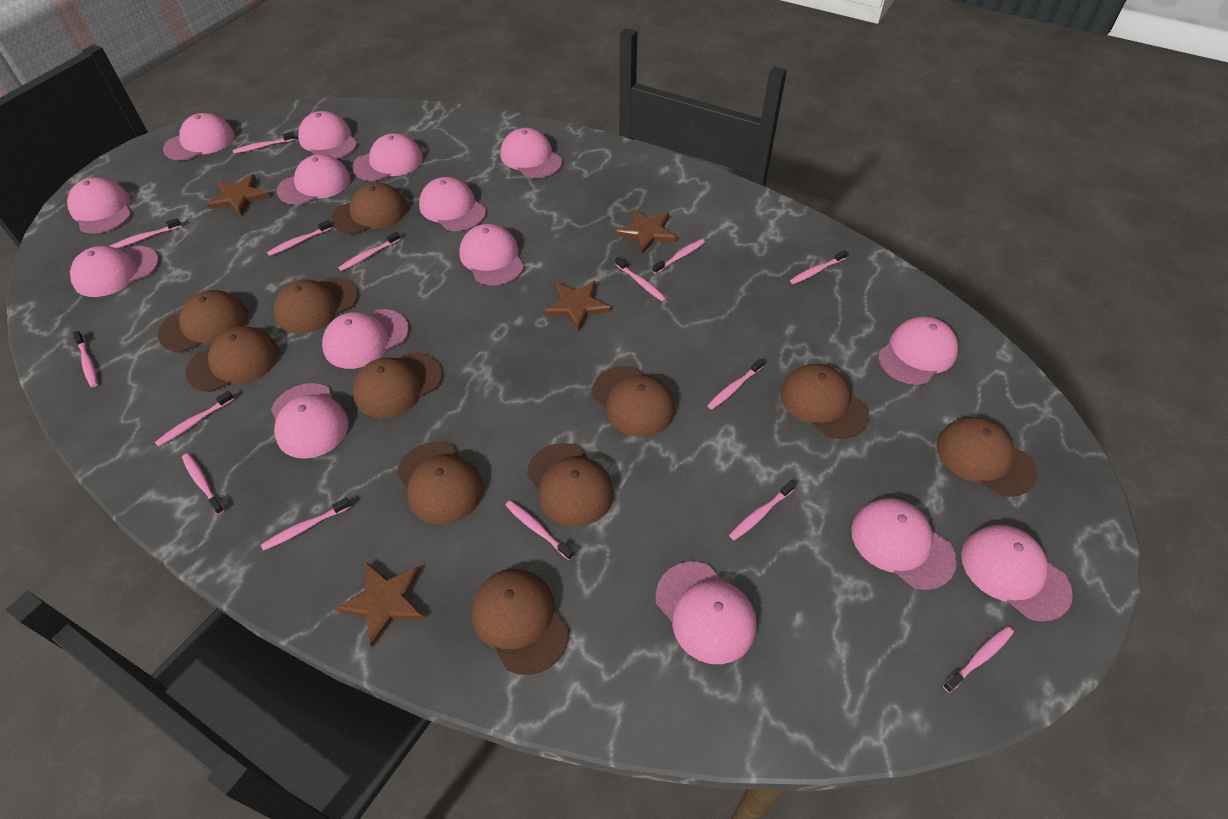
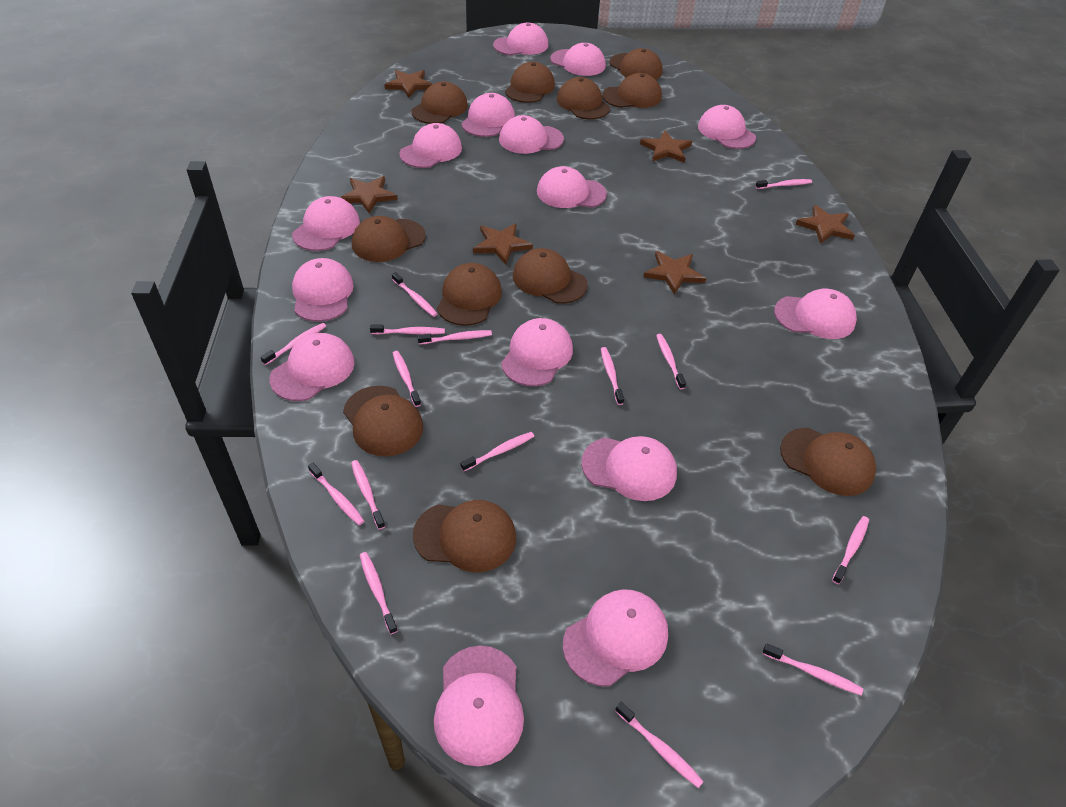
brown star: 4 -> 6

